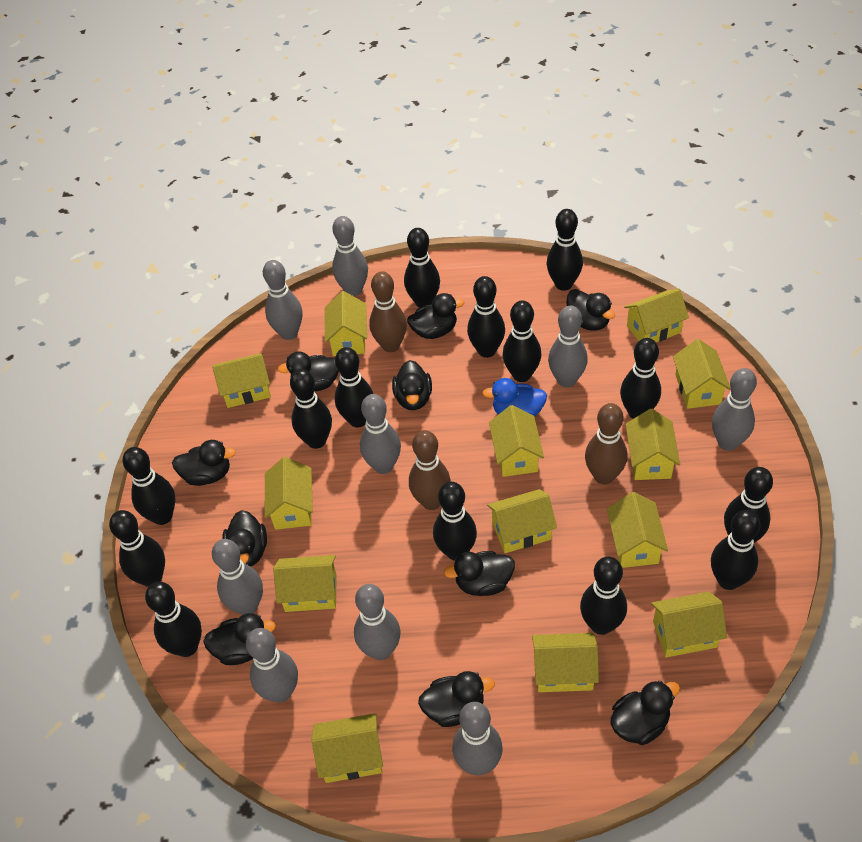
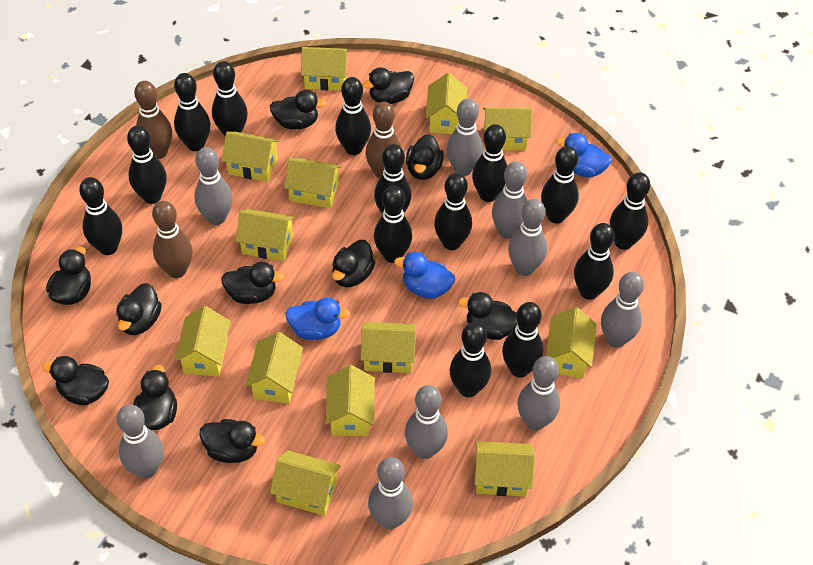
black duck: 10 -> 11
blue duck: 1 -> 3

